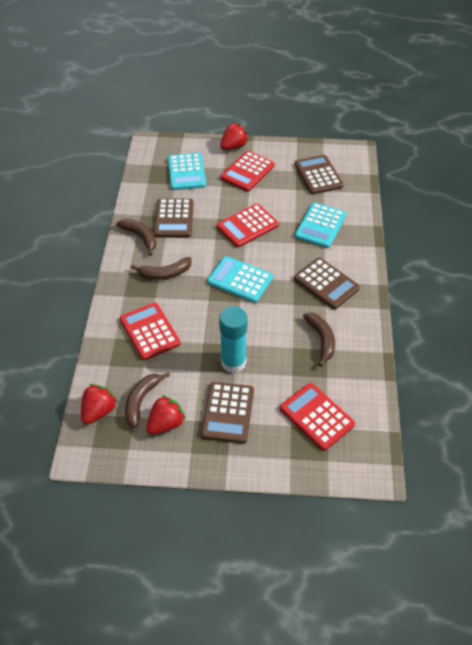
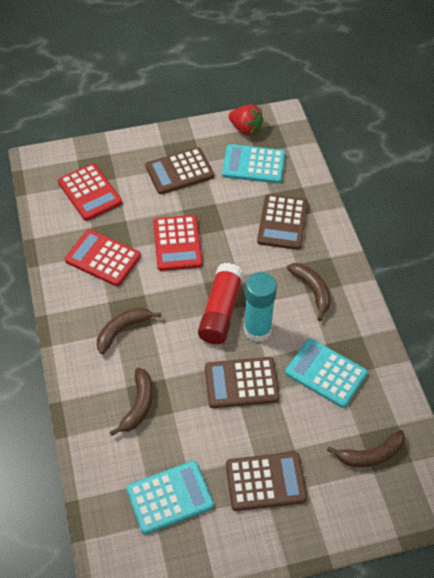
red calculator: 4 -> 3
red glue stick: 0 -> 1
red strawberry: 3 -> 1

